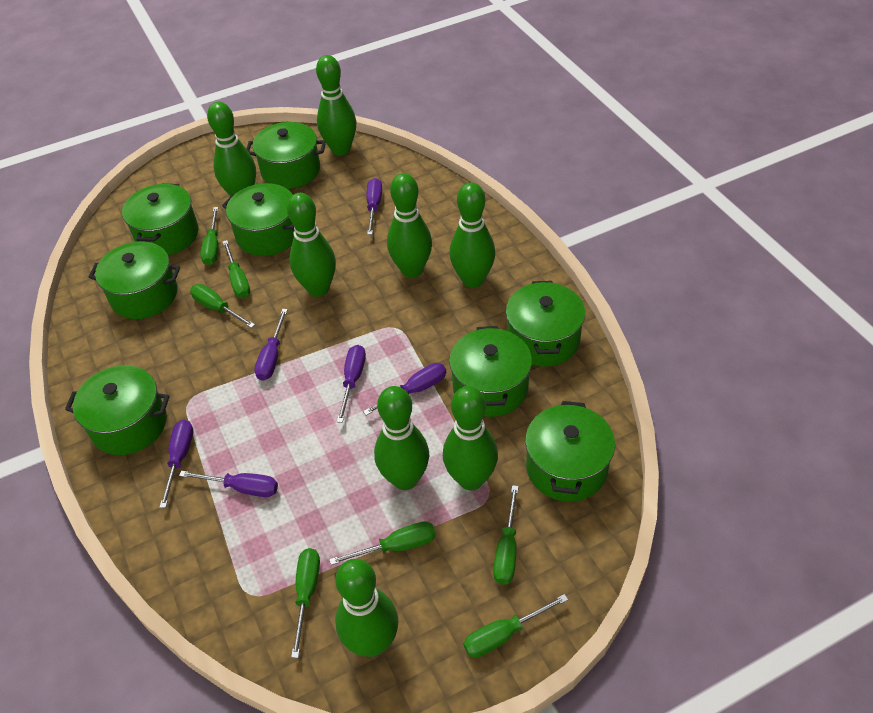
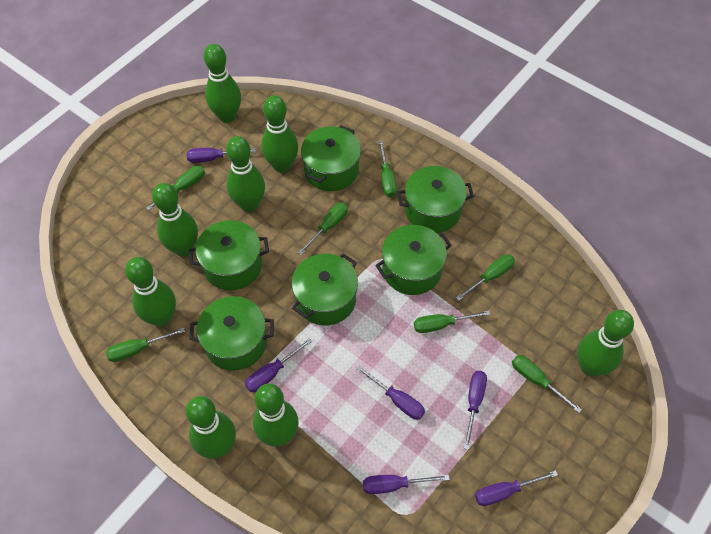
green pot: 8 -> 6

